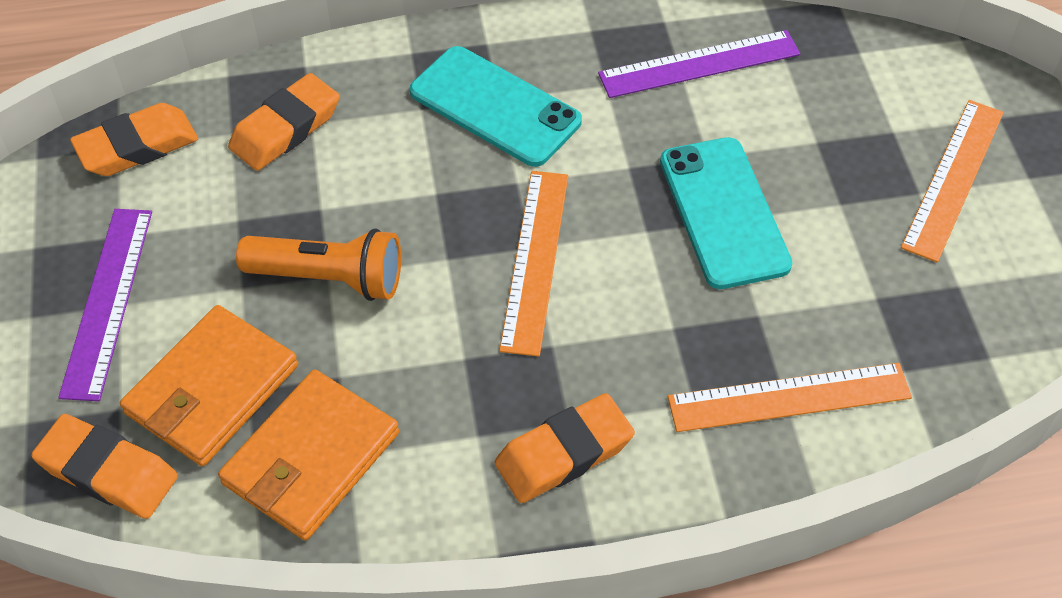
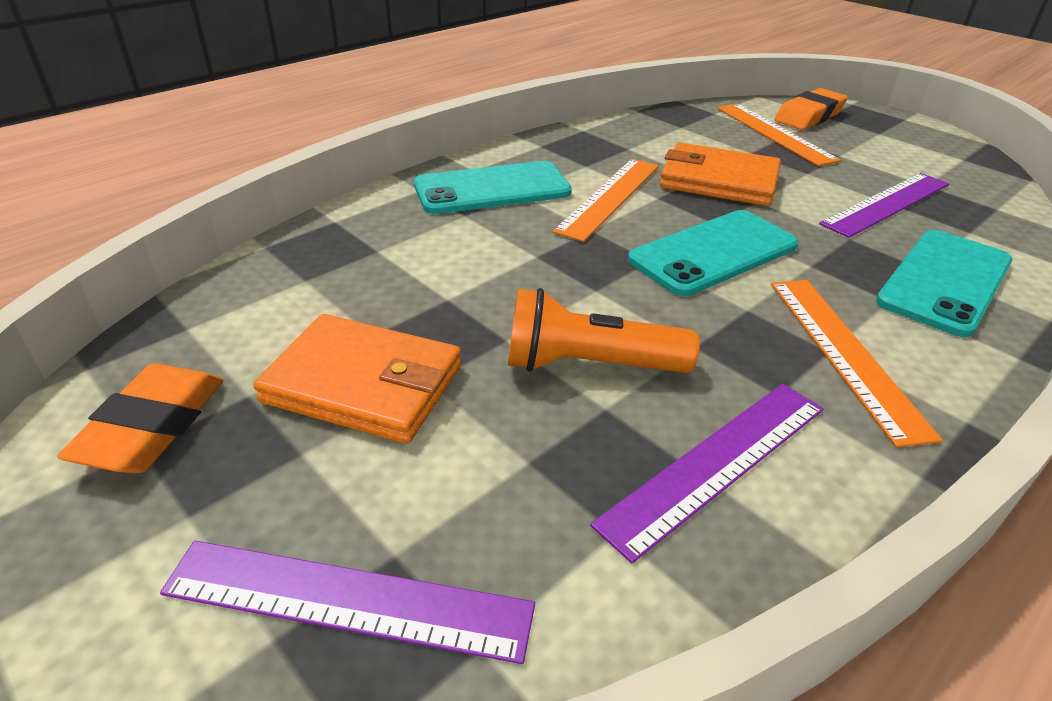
orange eraser: 4 -> 2
purple ruler: 2 -> 3
turquoise phone: 2 -> 3

